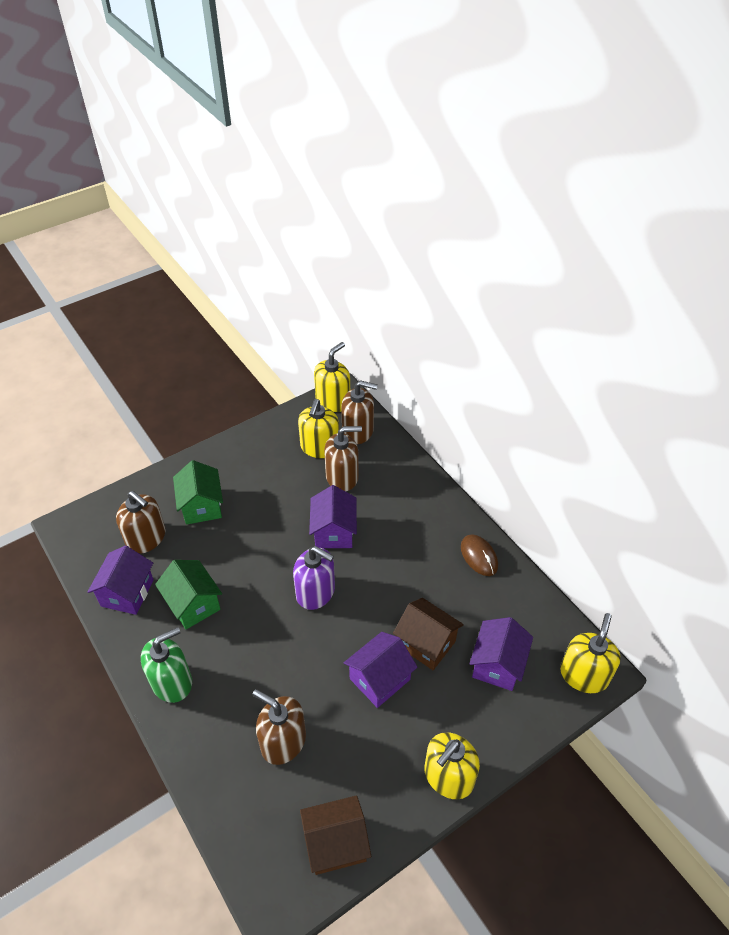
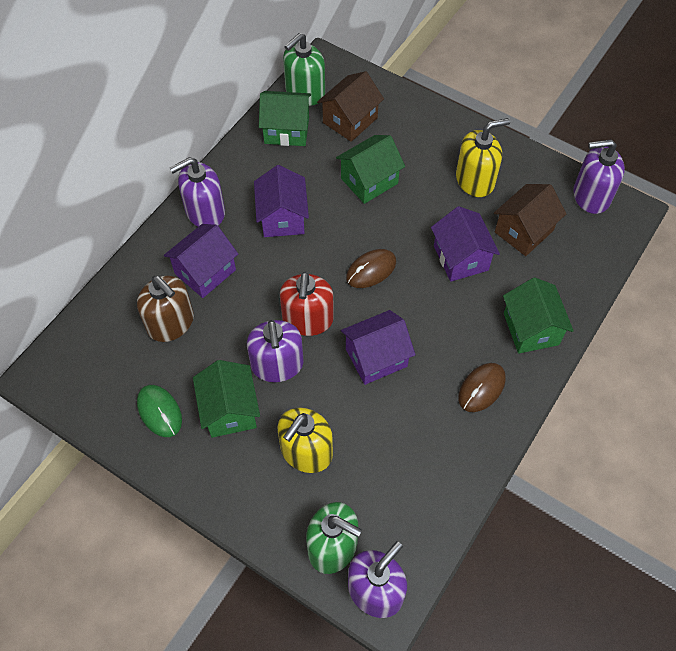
brown mouse: 1 -> 2
brown soap dispenser: 4 -> 1
green house: 2 -> 4
green mouse: 0 -> 1
green soap dispenser: 1 -> 2
purple soap dispenser: 1 -> 4
red soap dispenser: 0 -> 1
yellow soap dispenser: 4 -> 2

